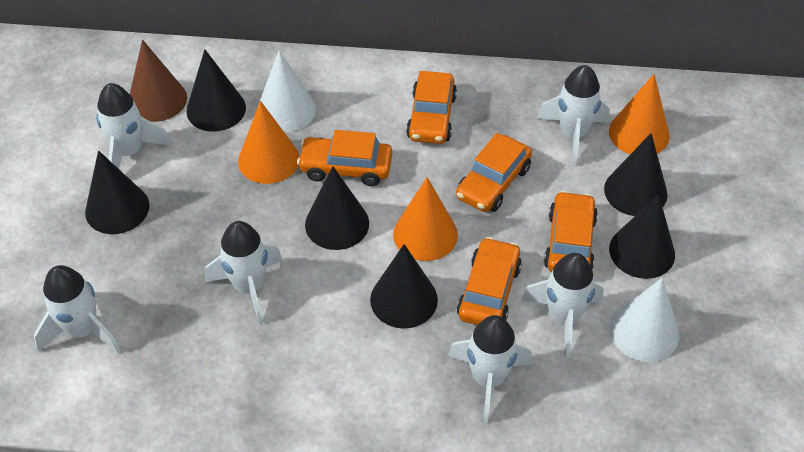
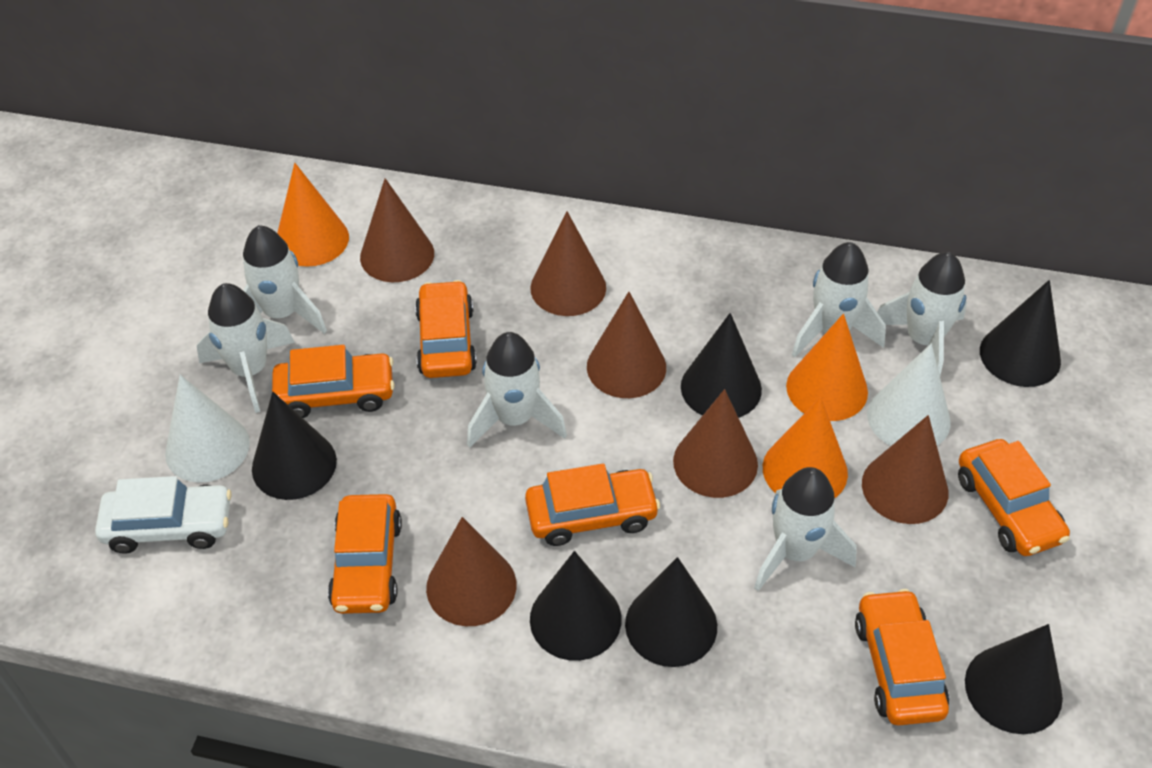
brown cone: 1 -> 6
orange car: 5 -> 6
white car: 0 -> 1

